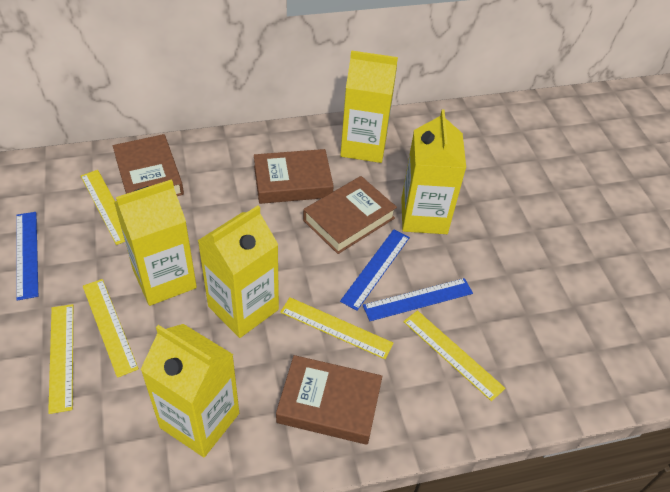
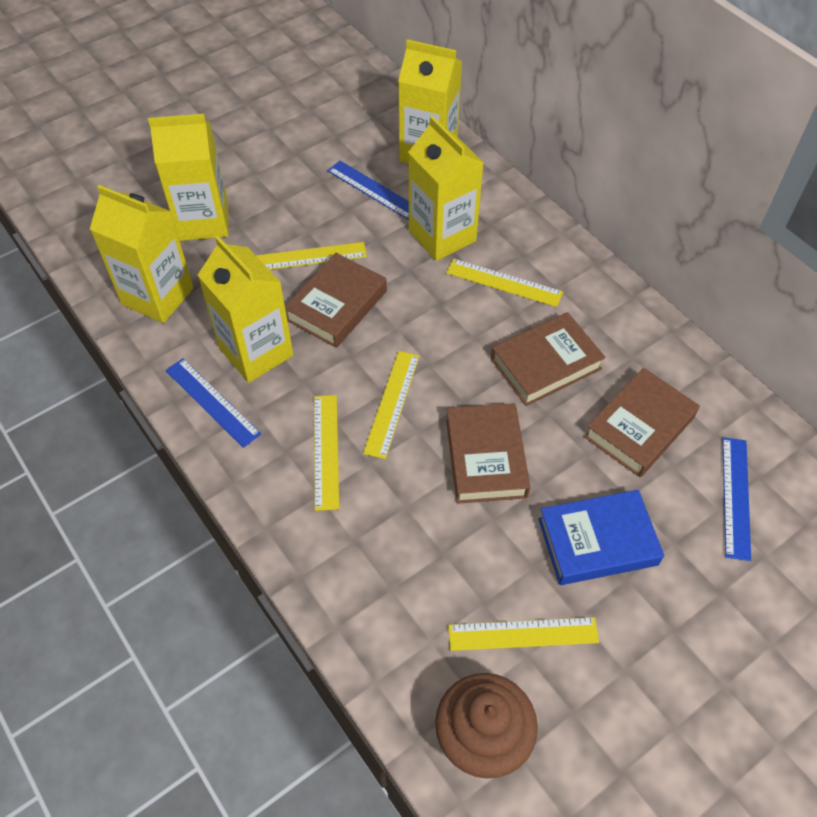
blue book: 0 -> 1
brown cupcake: 0 -> 1

